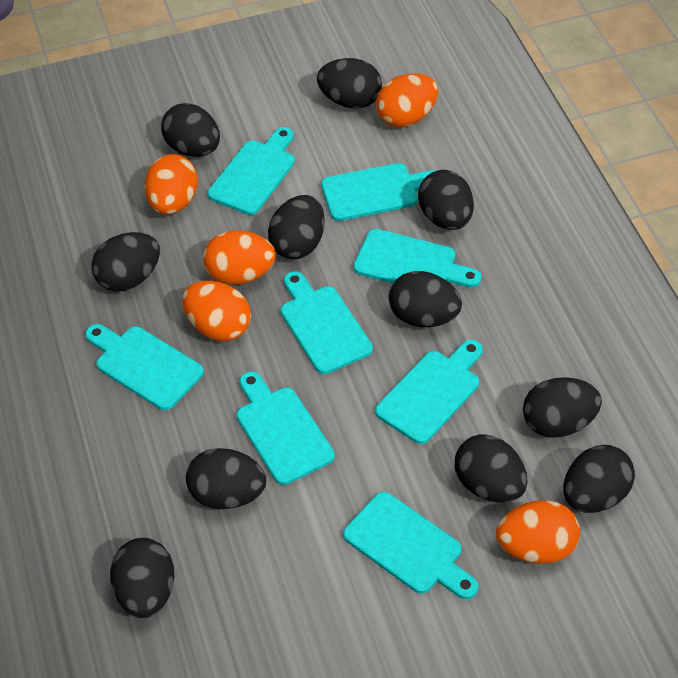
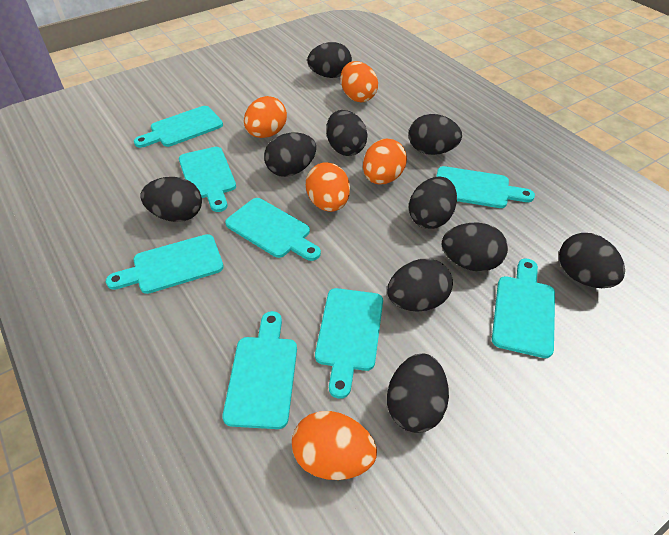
black egg: 11 -> 10

